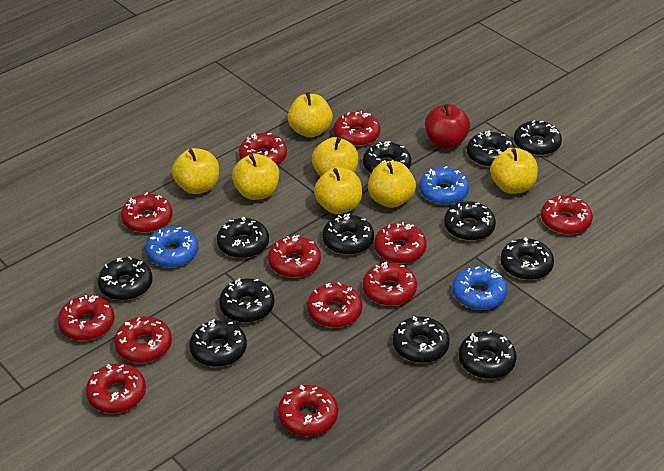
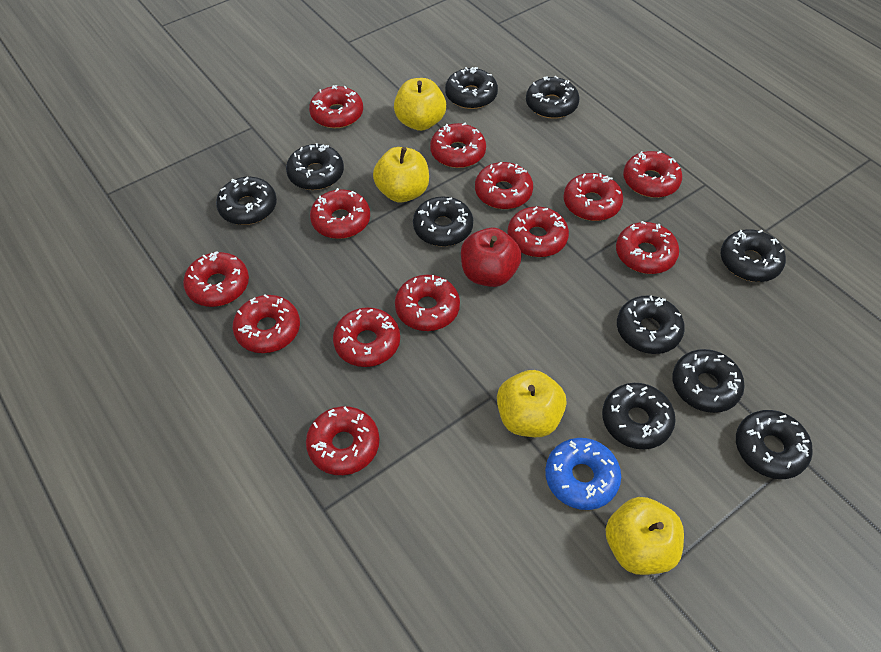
black donut: 12 -> 10
blue donut: 3 -> 1
red donut: 12 -> 13
yellow apple: 7 -> 4

